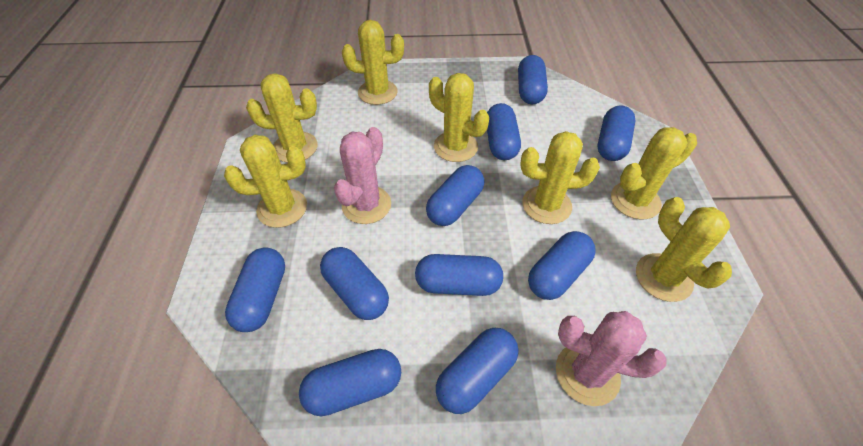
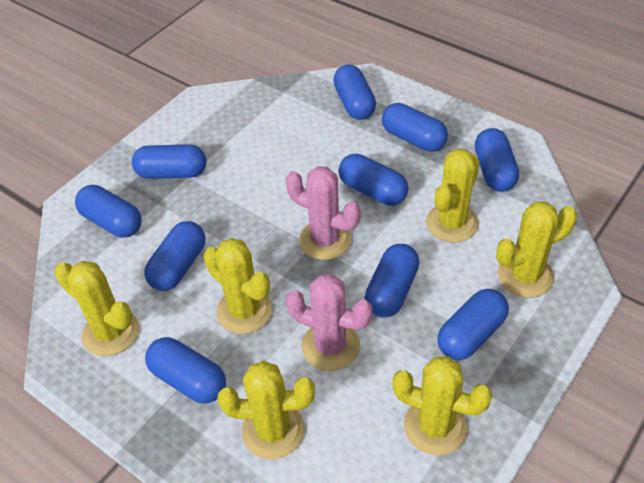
yellow cactus: 7 -> 6

